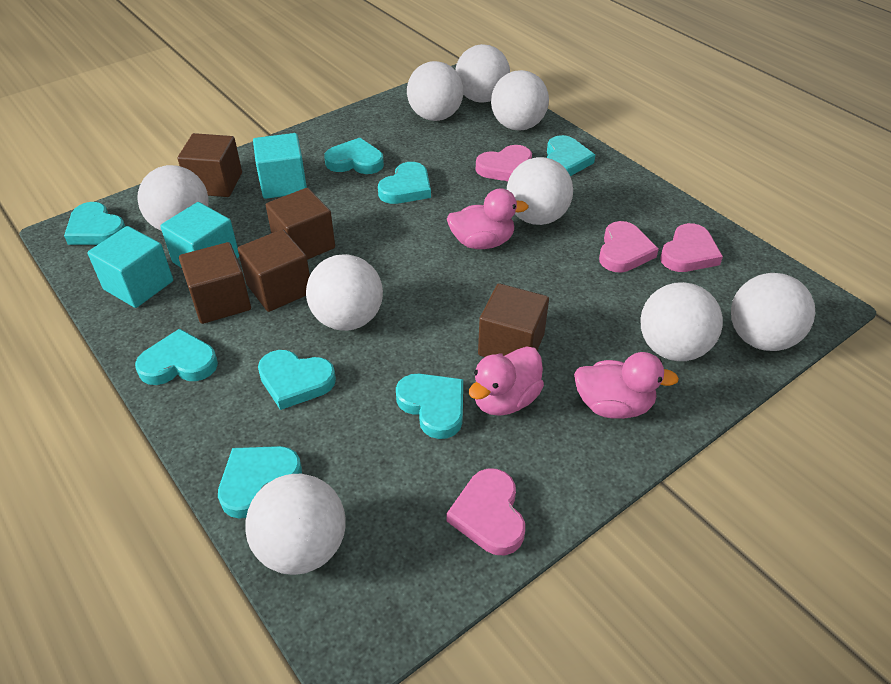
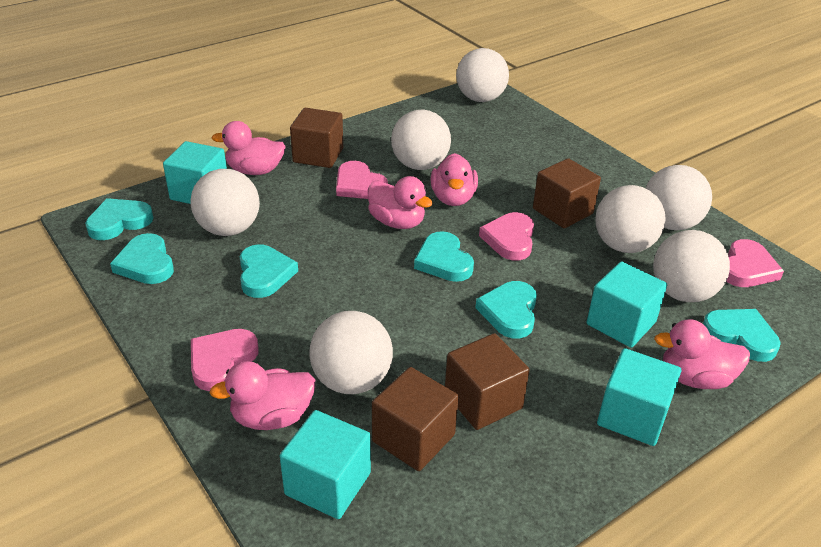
brown cube: 5 -> 4
pink duck: 3 -> 5
turquoise cube: 3 -> 4
turquoise heart: 8 -> 6
white ball: 9 -> 7

